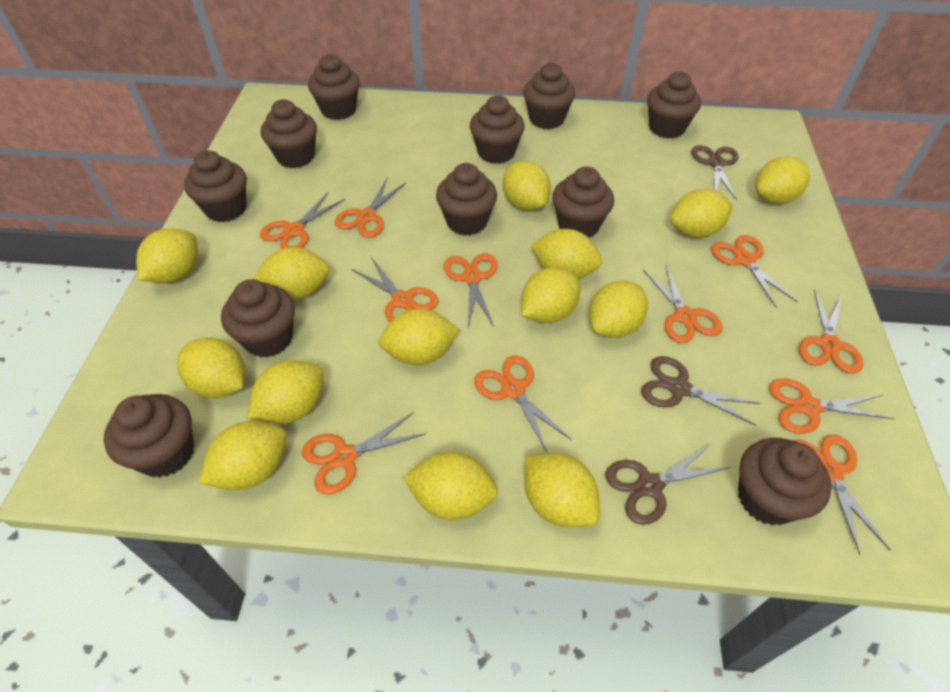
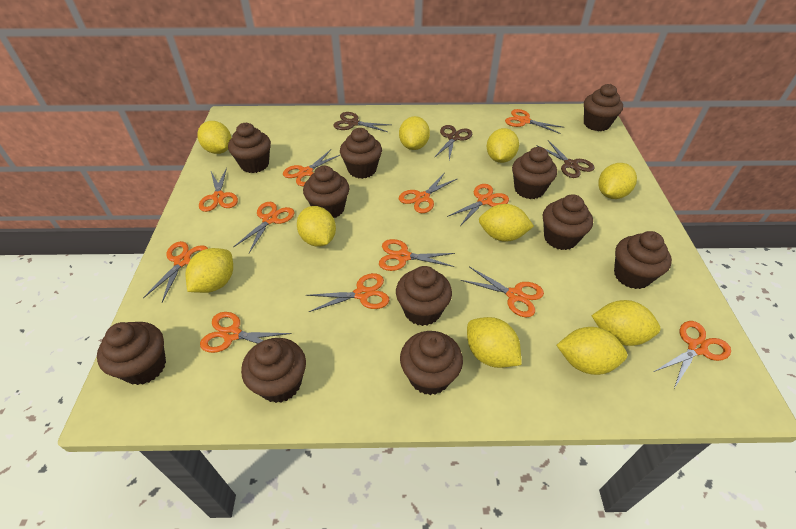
orange scissors: 11 -> 12
yellow lemon: 14 -> 10

